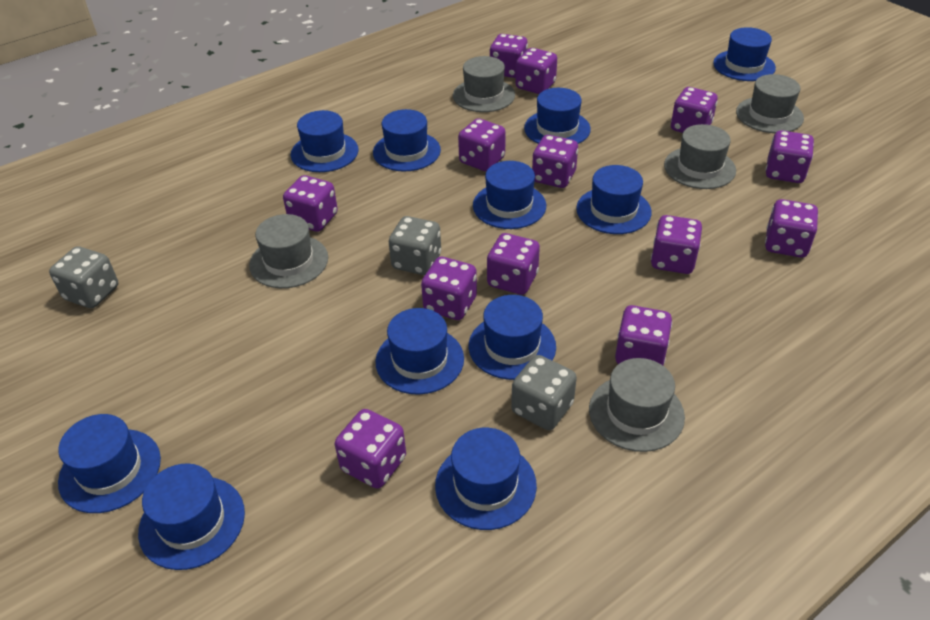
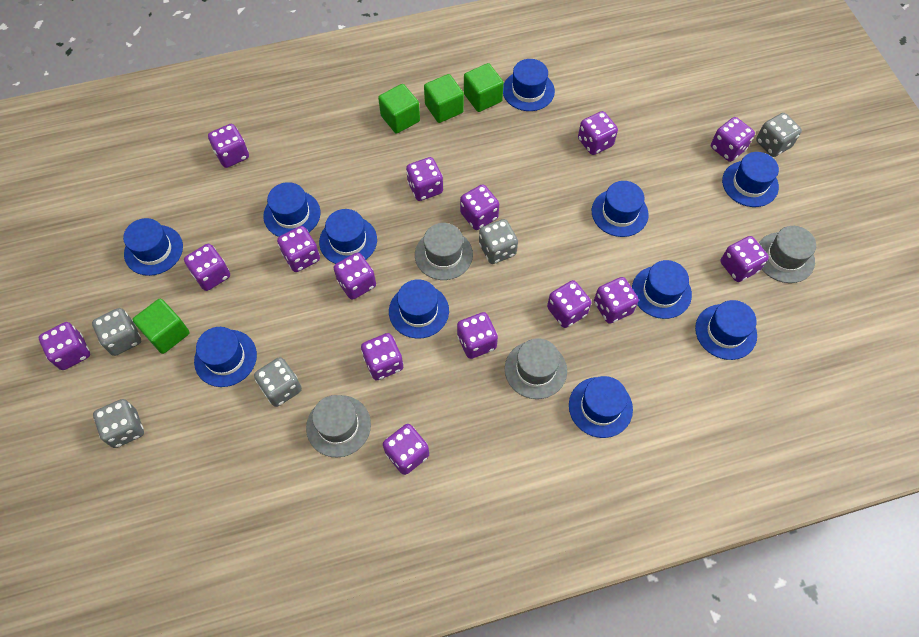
green cube: 0 -> 4
grey dice: 3 -> 5
grey hat: 5 -> 4
purple dice: 13 -> 15

